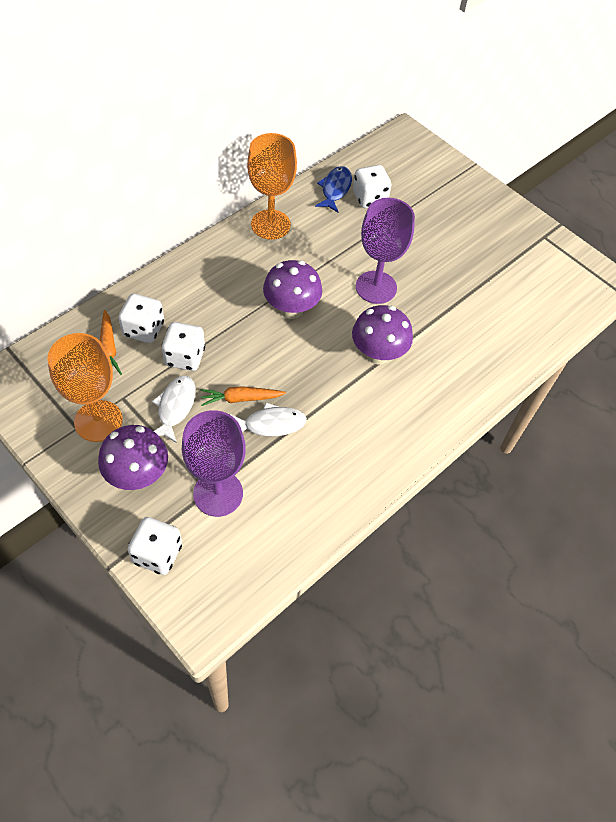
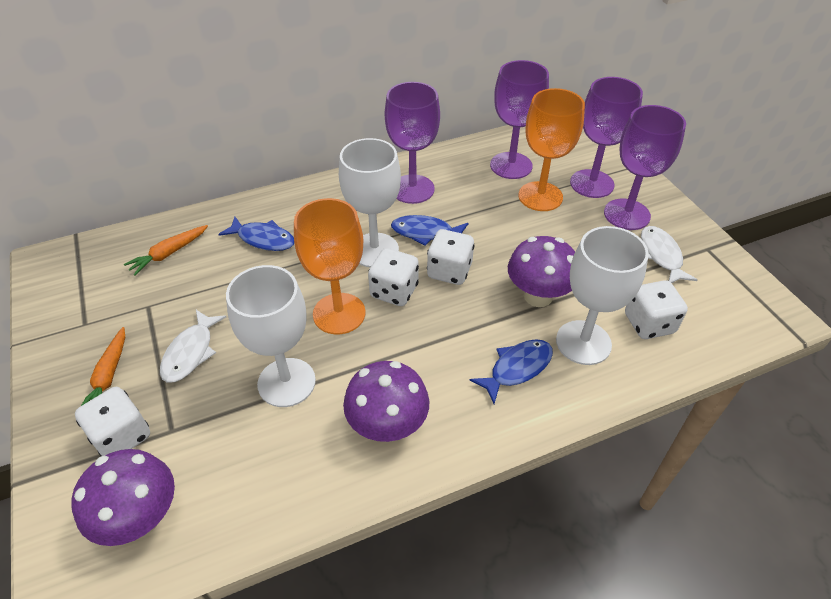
blue fish: 1 -> 3
purple goblet: 2 -> 4
white goblet: 0 -> 3

